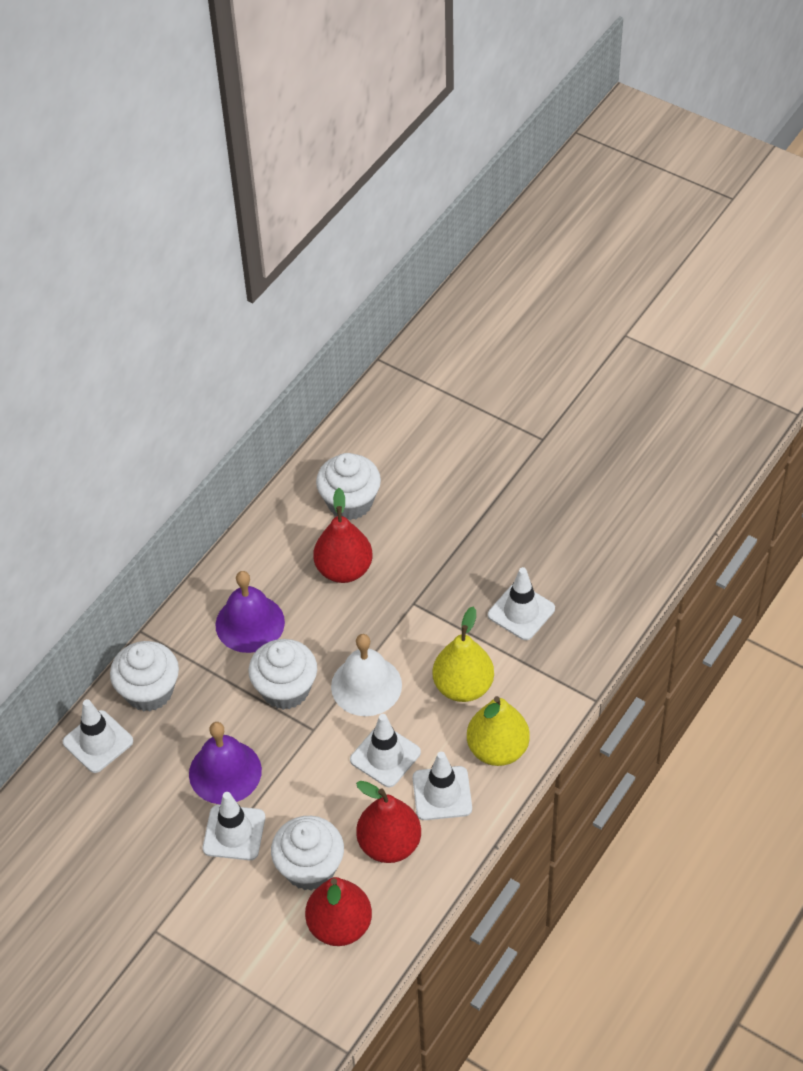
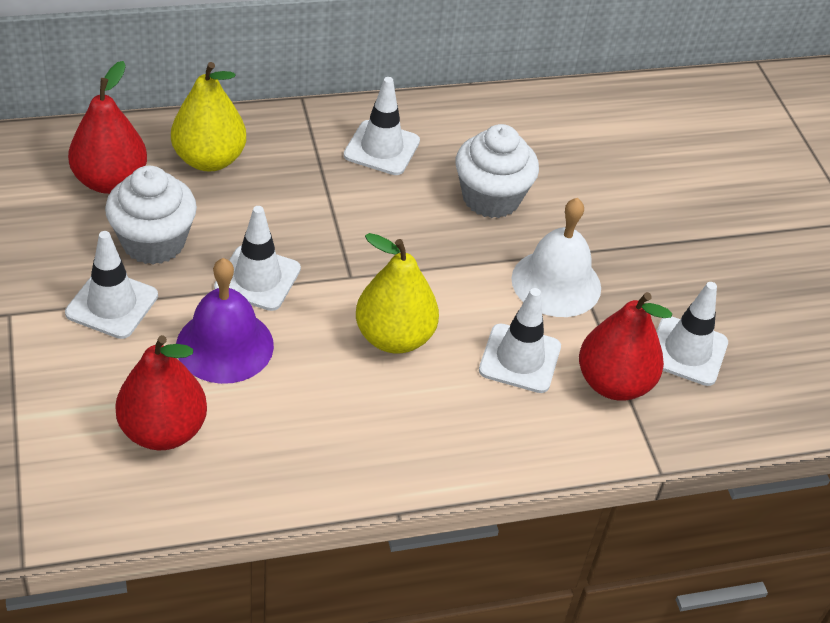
purple bell: 2 -> 1
white cupcake: 4 -> 2

